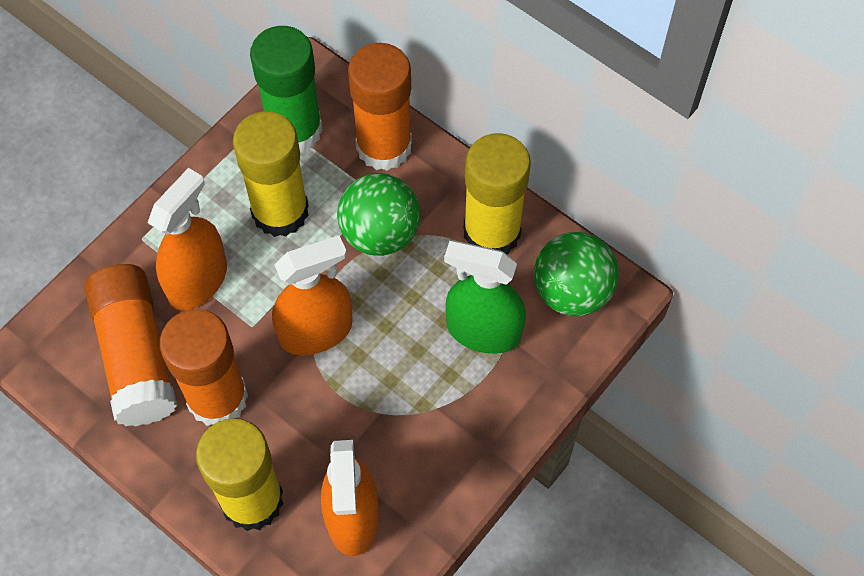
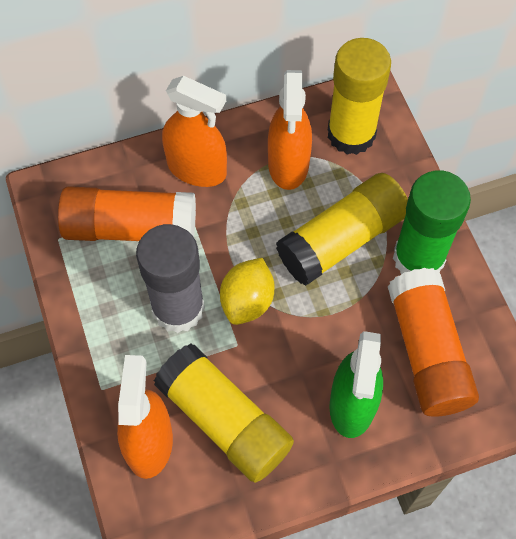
green ball: 2 -> 0
grey glue stick: 0 -> 1
orange glue stick: 3 -> 2
yellow lemon: 0 -> 1

